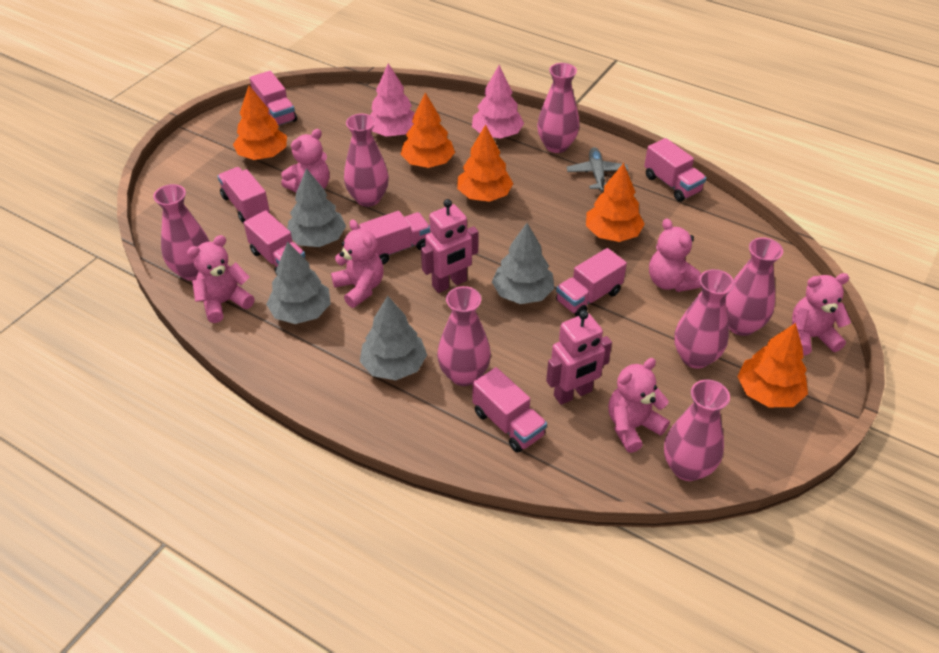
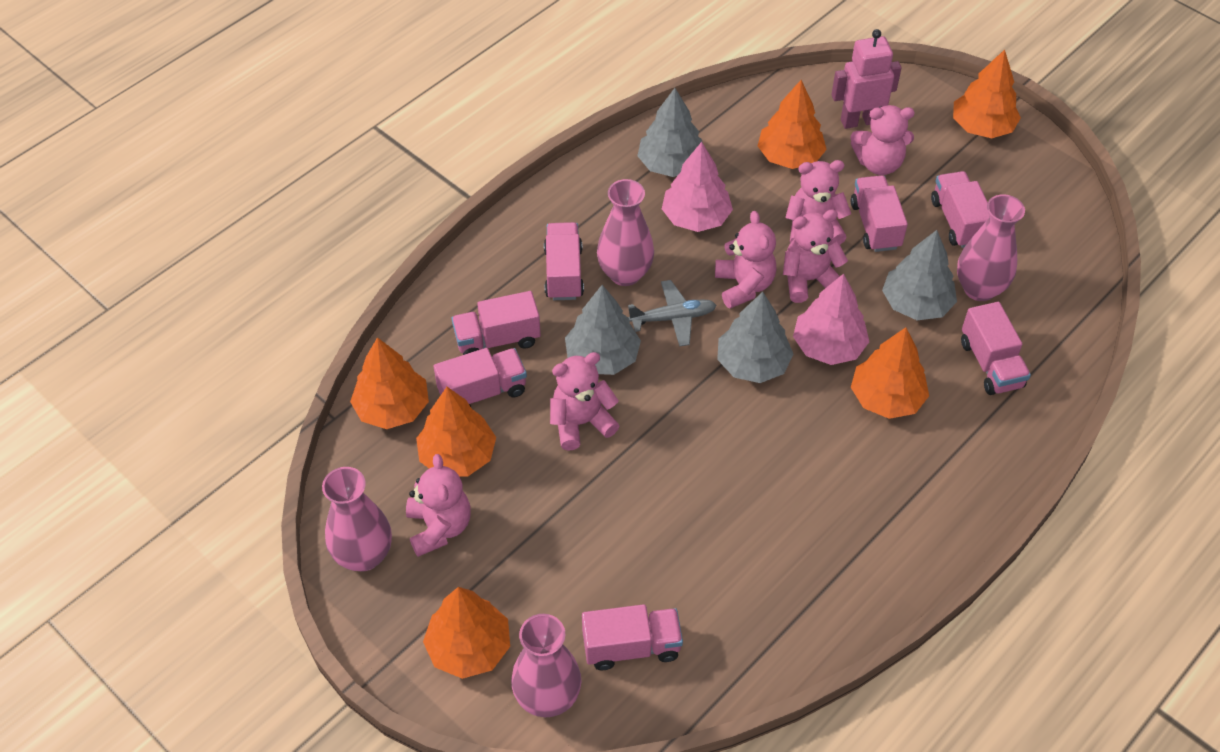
orange tree: 5 -> 6
pink robot: 2 -> 1
pink vase: 7 -> 4

